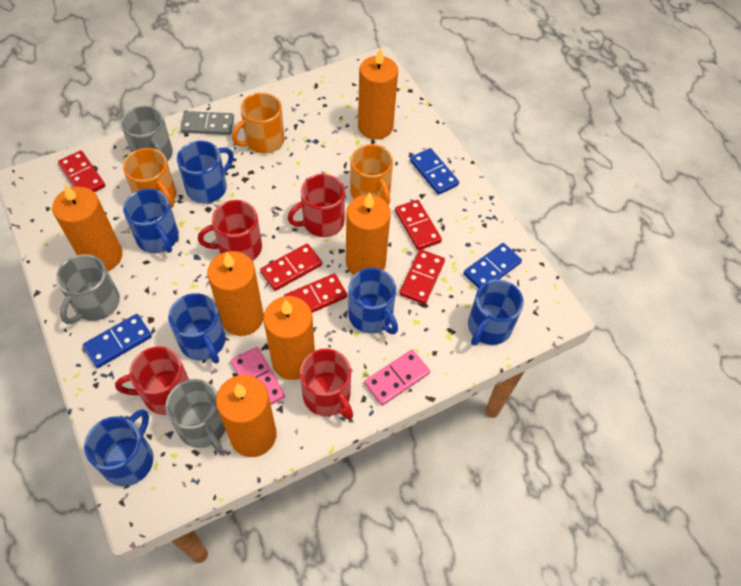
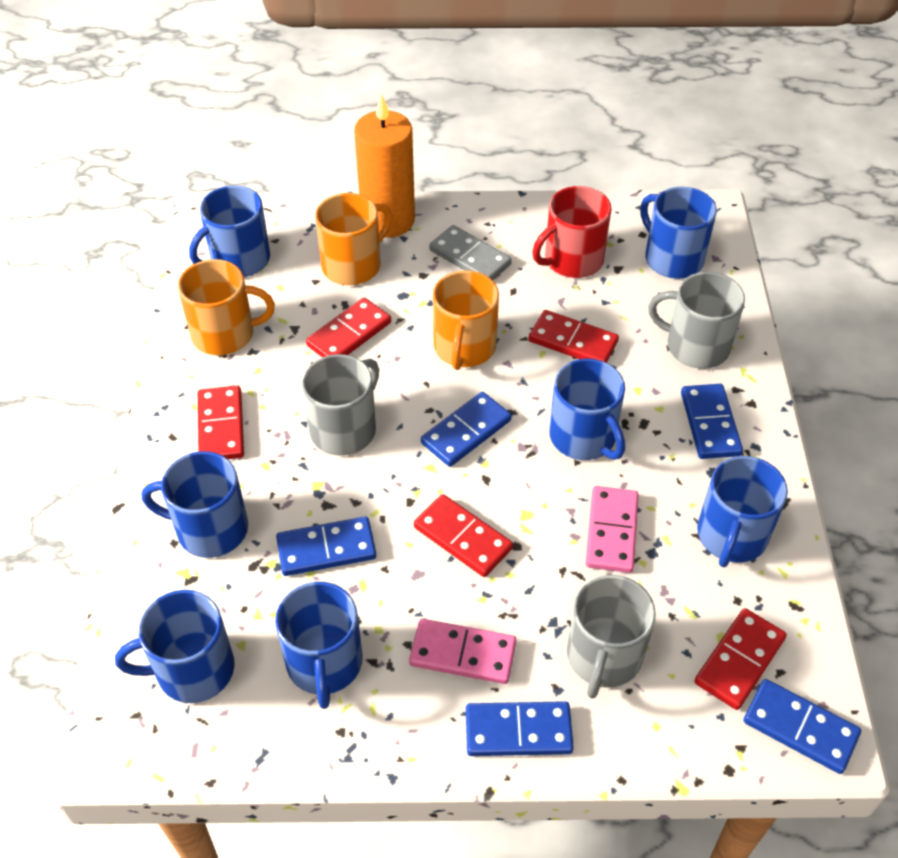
blue domino: 3 -> 5
blue mug: 6 -> 7
orange candle: 6 -> 1
red mug: 4 -> 1

